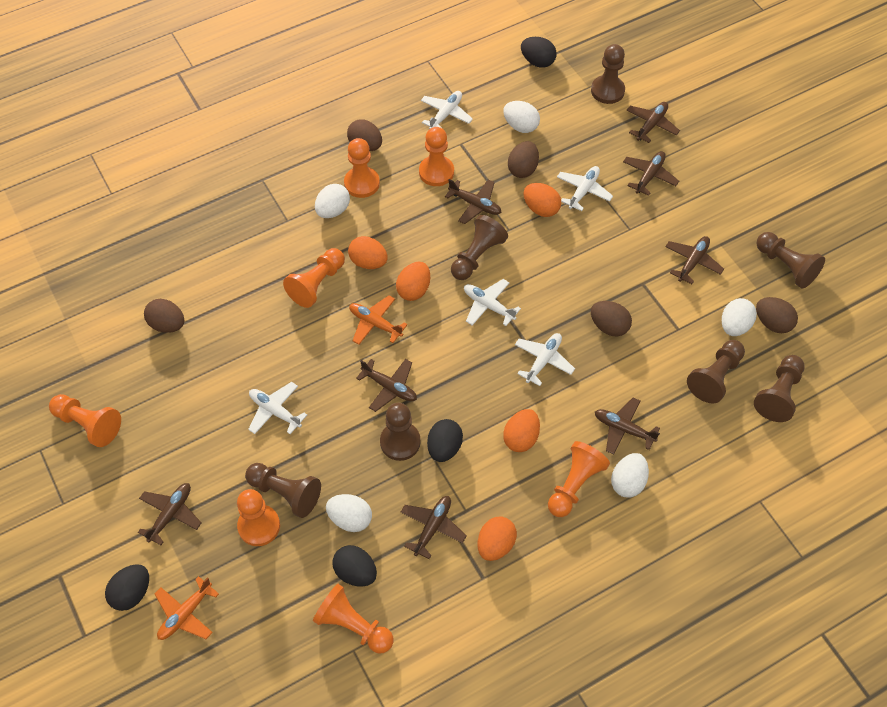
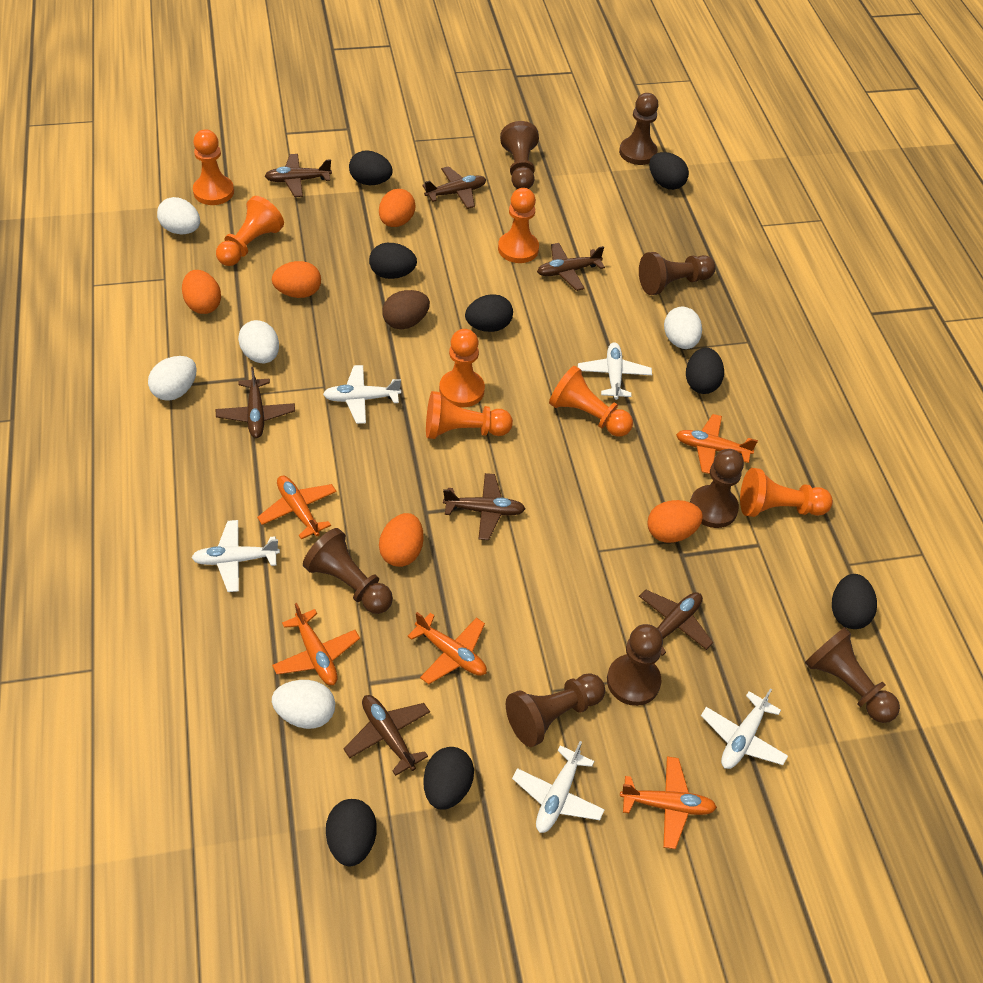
black egg: 4 -> 8
brown egg: 5 -> 1
brown pawn: 7 -> 8
brown plane: 8 -> 7
orange plane: 2 -> 5

